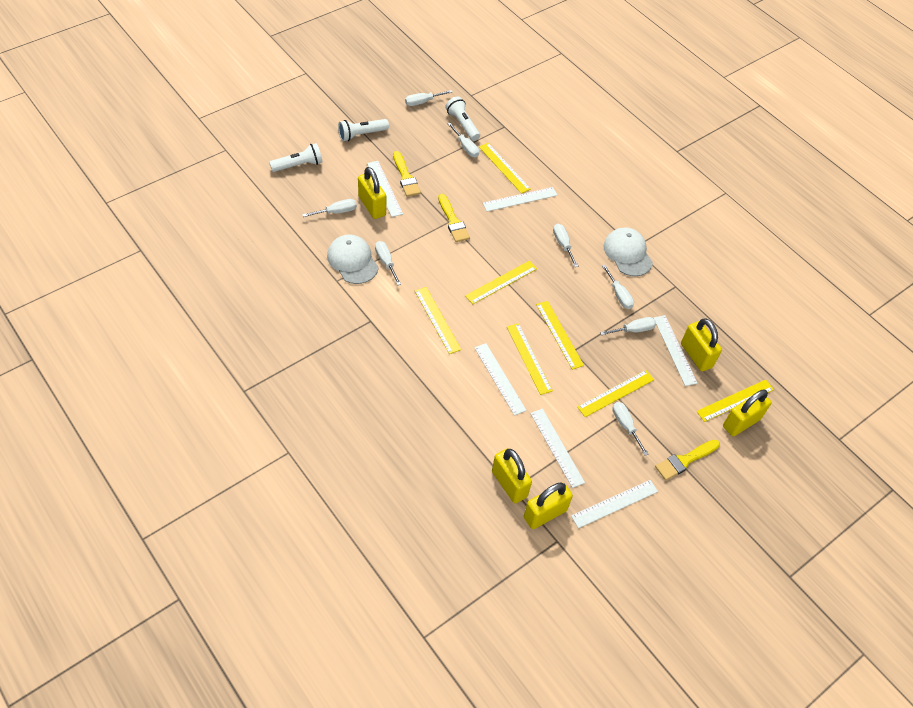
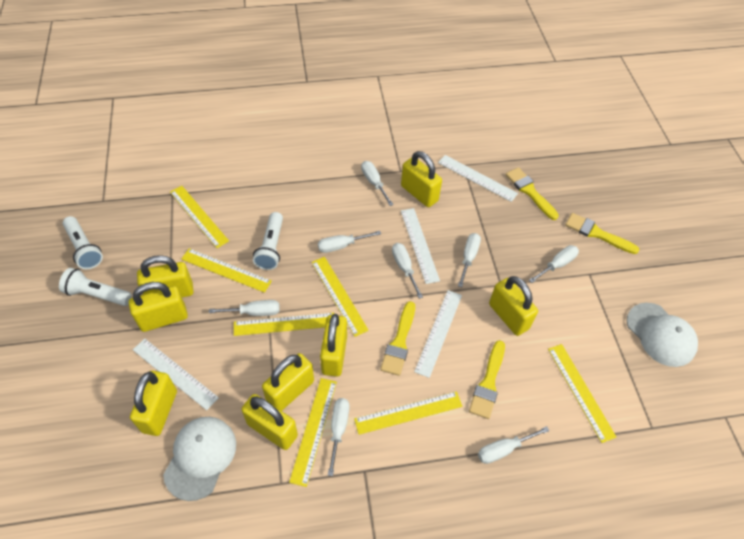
white ruler: 6 -> 4
yellow brush: 3 -> 4
yellow padlock: 5 -> 8

